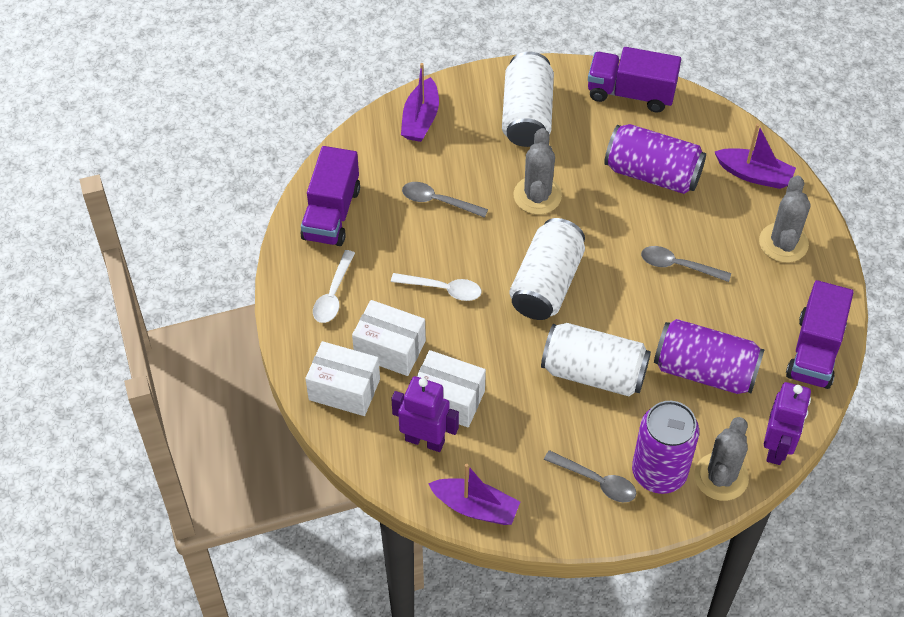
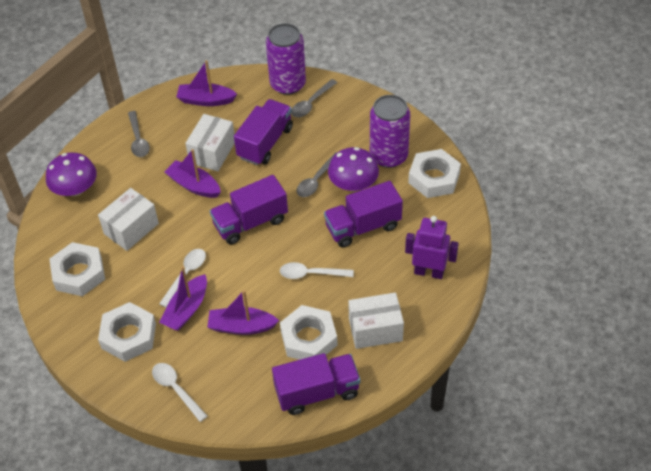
grey cactus: 3 -> 0
purple boat: 3 -> 4
purple can: 3 -> 2
purple mushroom: 0 -> 2
purple robot: 2 -> 1
purple truck: 3 -> 4
white can: 3 -> 0
white nut: 0 -> 4
white spoon: 2 -> 3

